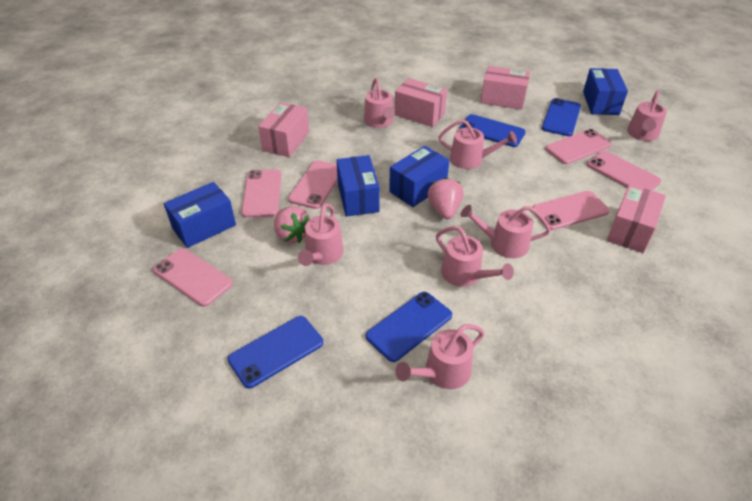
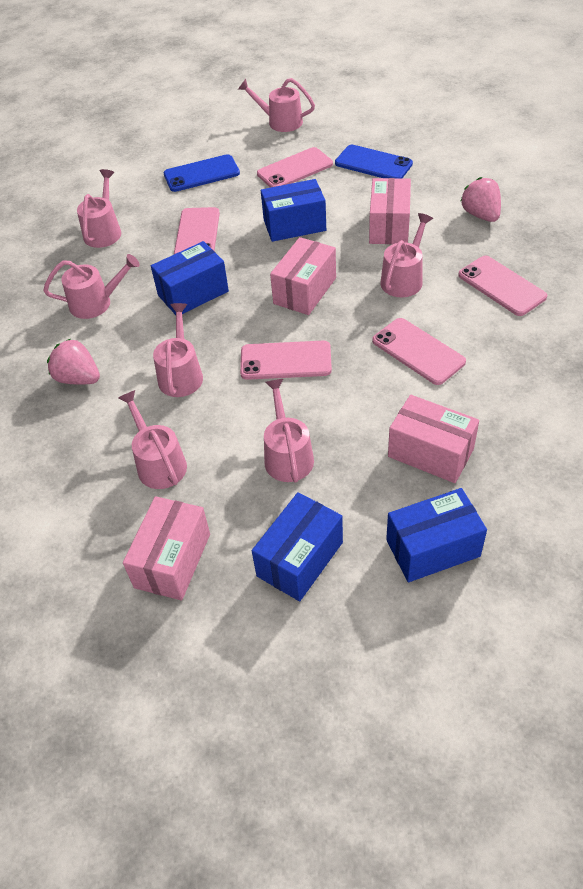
blue phone: 4 -> 2
pink phone: 6 -> 5

